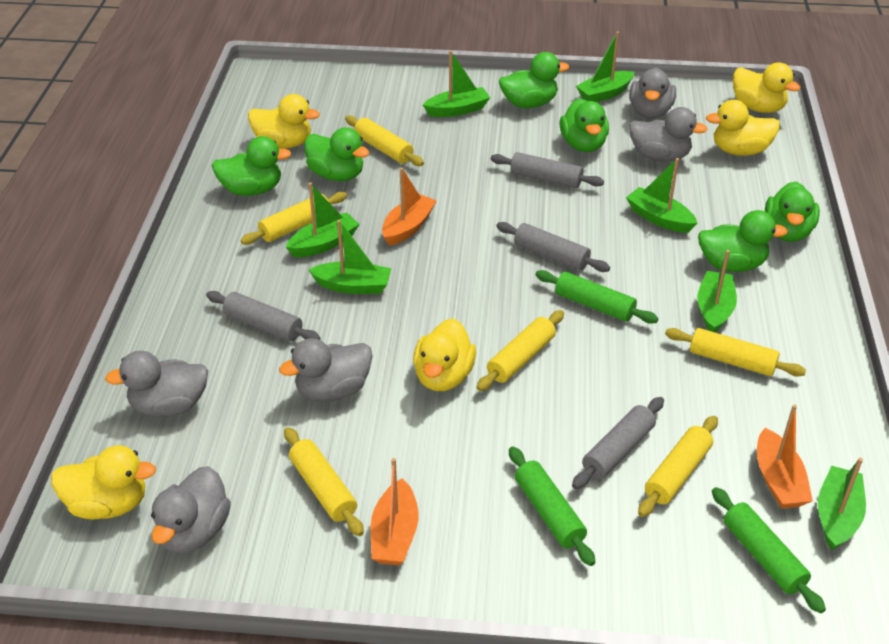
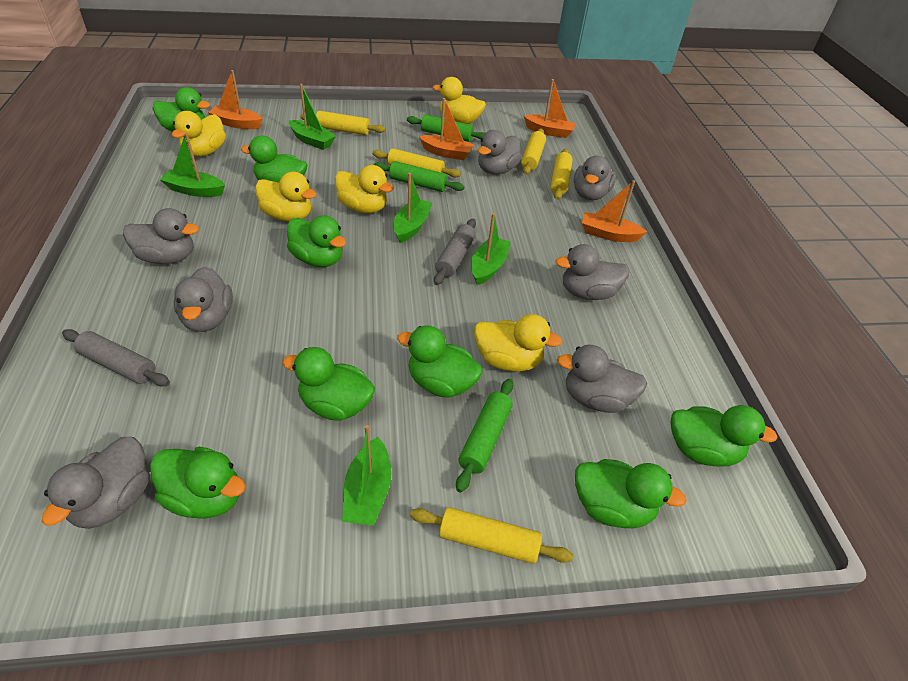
green boat: 7 -> 5
green duck: 6 -> 8
grey duck: 5 -> 7
grey rolling pin: 4 -> 2
orange boat: 3 -> 4
yellow rolling pin: 6 -> 5

